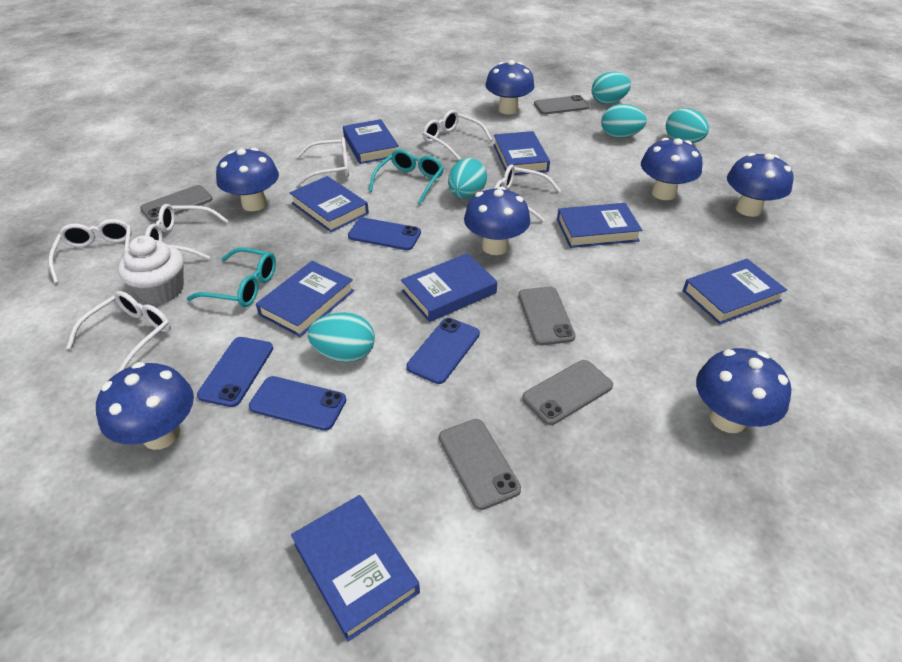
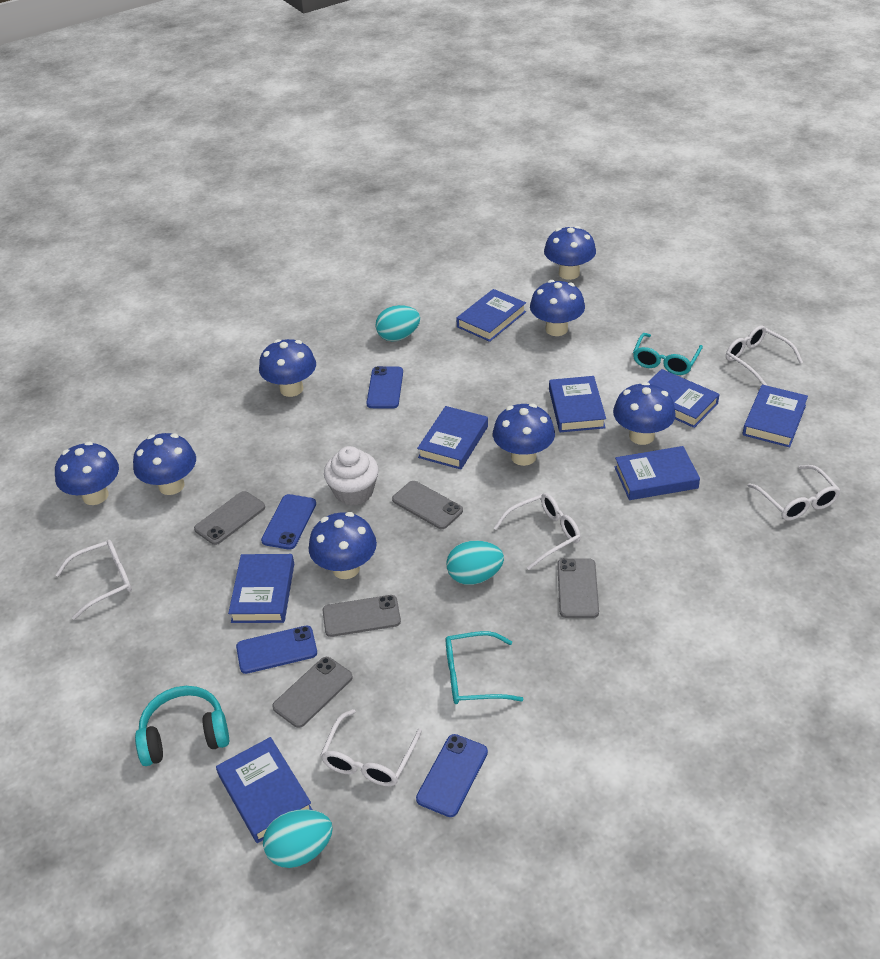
blue mushroom: 7 -> 8
turquoise egg: 5 -> 3
turquoise headphones: 0 -> 1
white glasses: 6 -> 5

